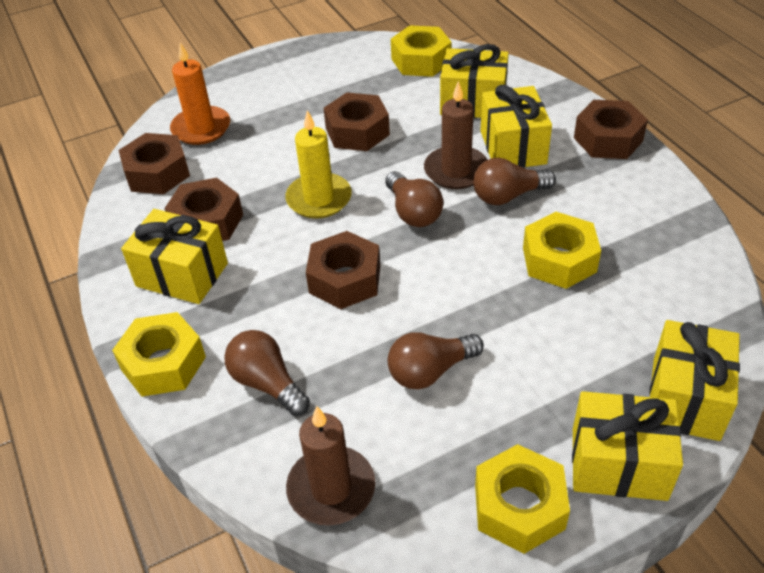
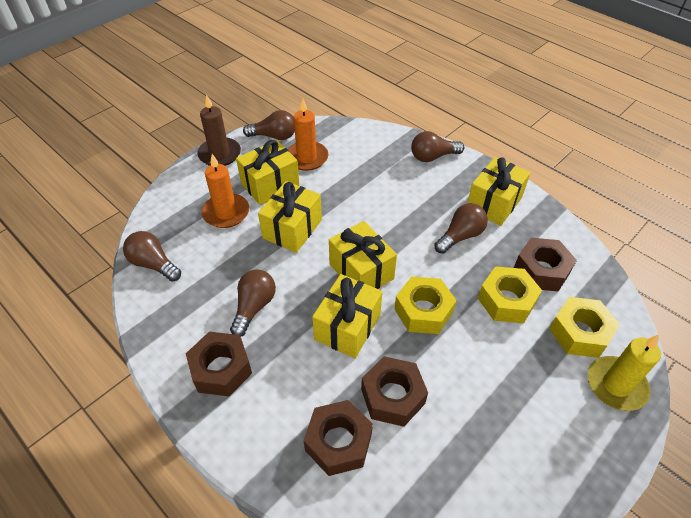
brown candle: 2 -> 1
brown light bulb: 4 -> 5
brown nut: 5 -> 4
orange candle: 1 -> 2
yellow nut: 4 -> 3

